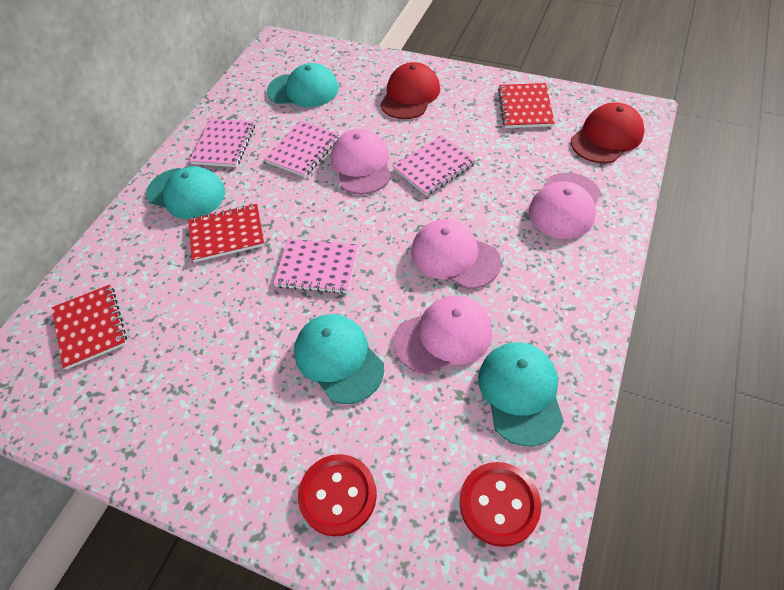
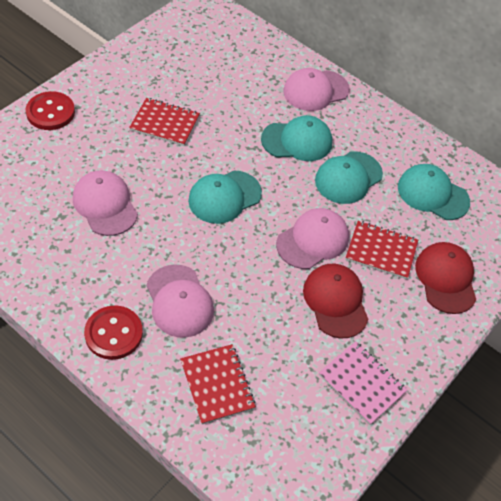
pink notebook: 4 -> 1

